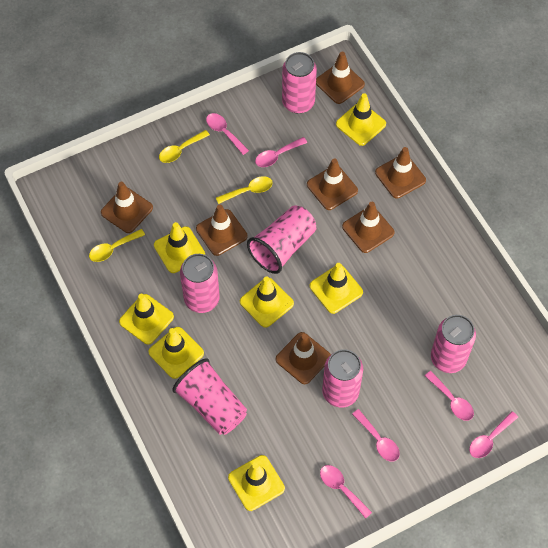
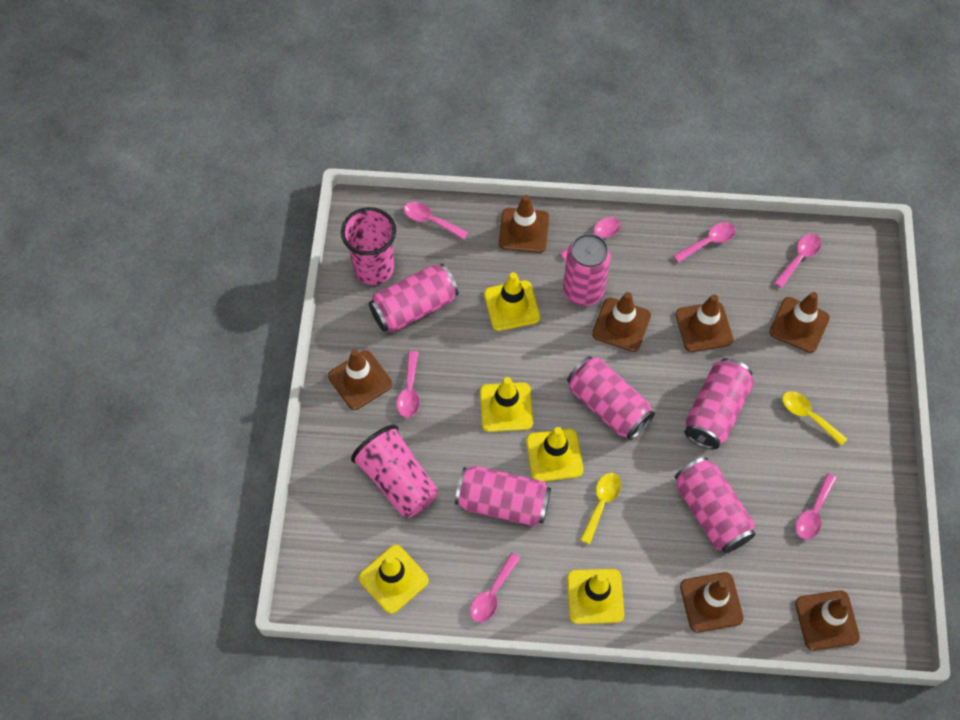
pink can: 4 -> 6
pink spoon: 6 -> 7
yellow spoon: 3 -> 2
yellow traffic cone: 7 -> 5

